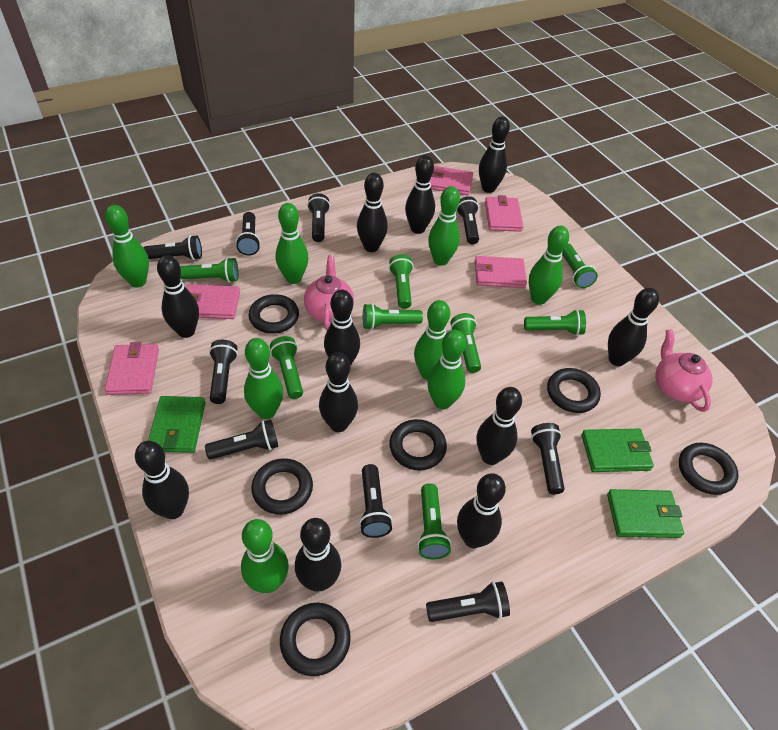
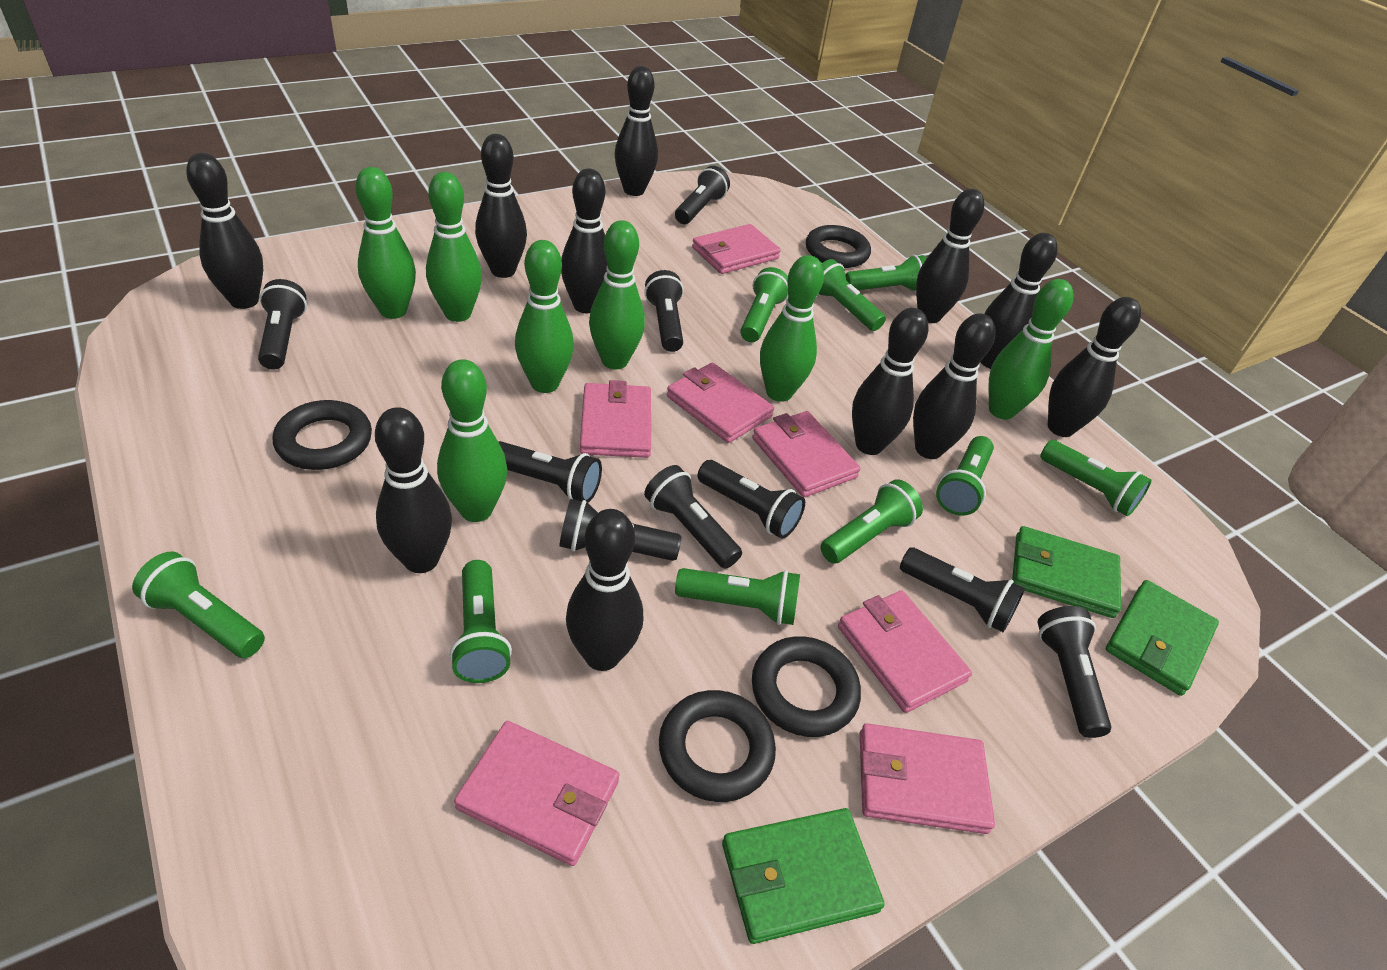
black ring: 6 -> 4
green bowling pin: 8 -> 7
green flashlight: 8 -> 9
pink teapot: 2 -> 0
pink wallet: 5 -> 7

